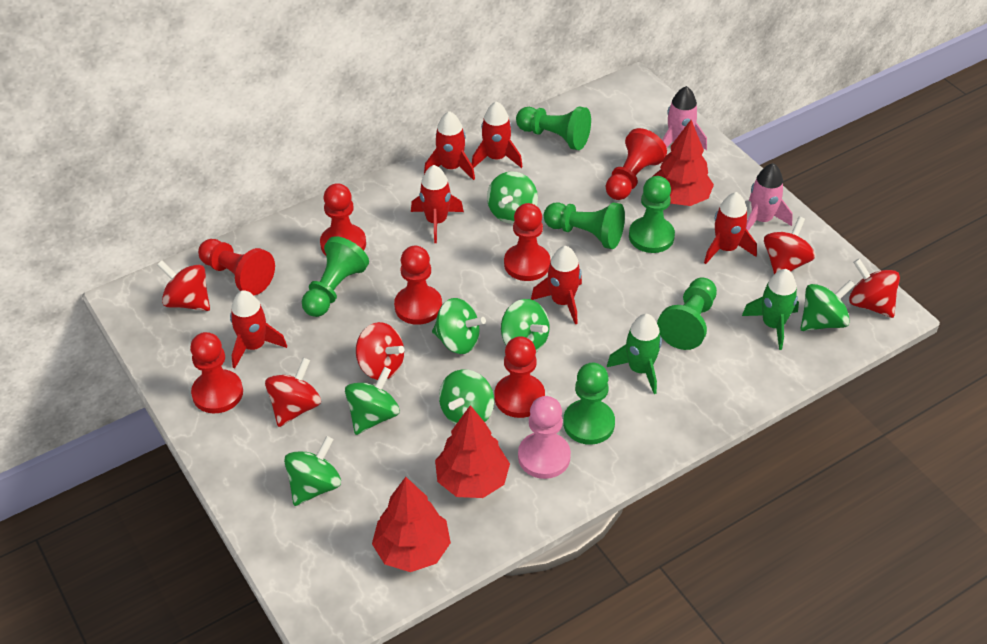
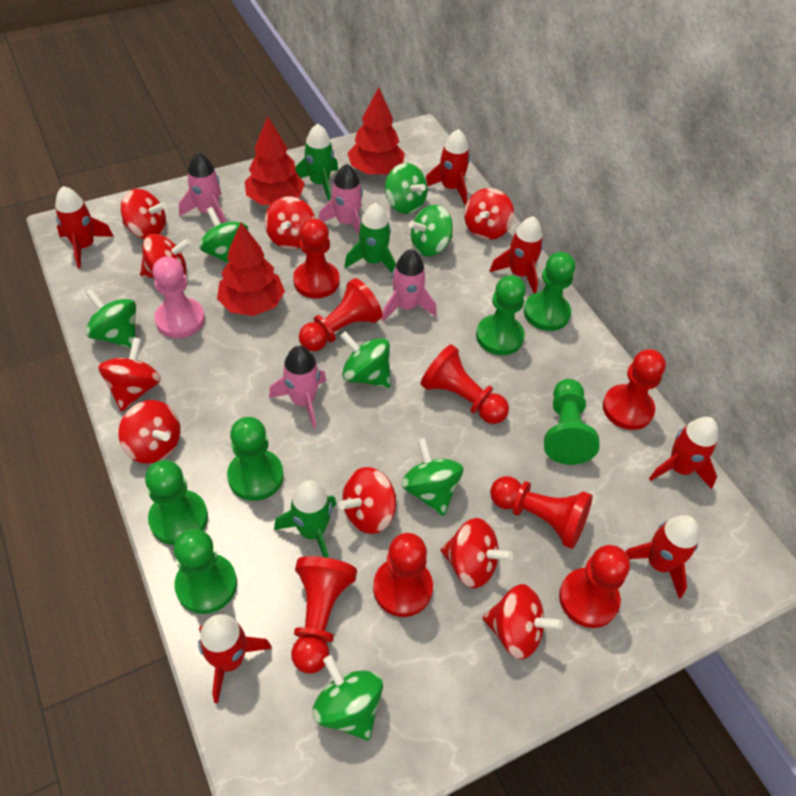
green rocket: 2 -> 3
pink rocket: 2 -> 4
red pawn: 7 -> 8
red spinning top: 5 -> 9

